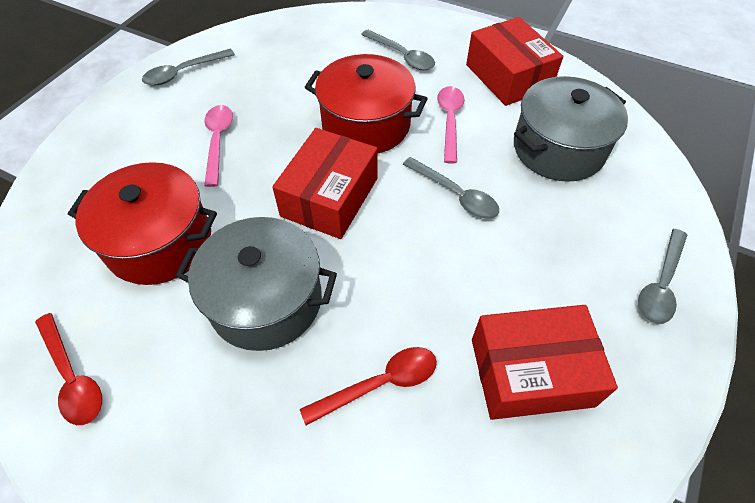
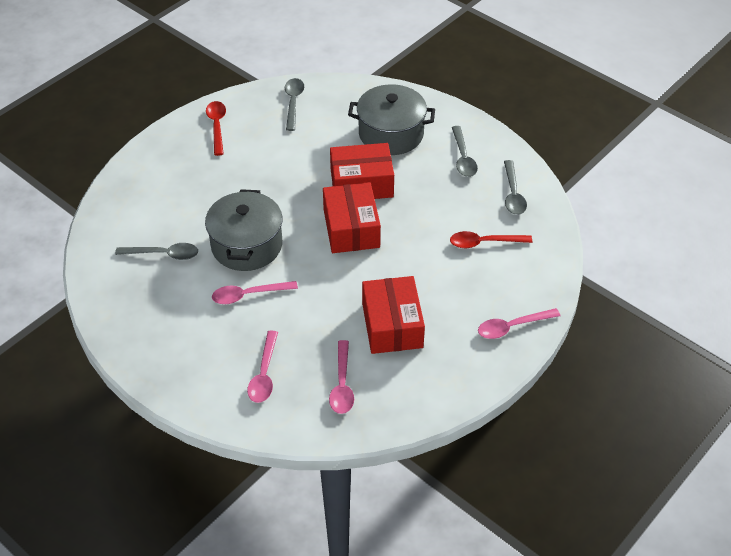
pink spoon: 2 -> 4
red pot: 2 -> 0

